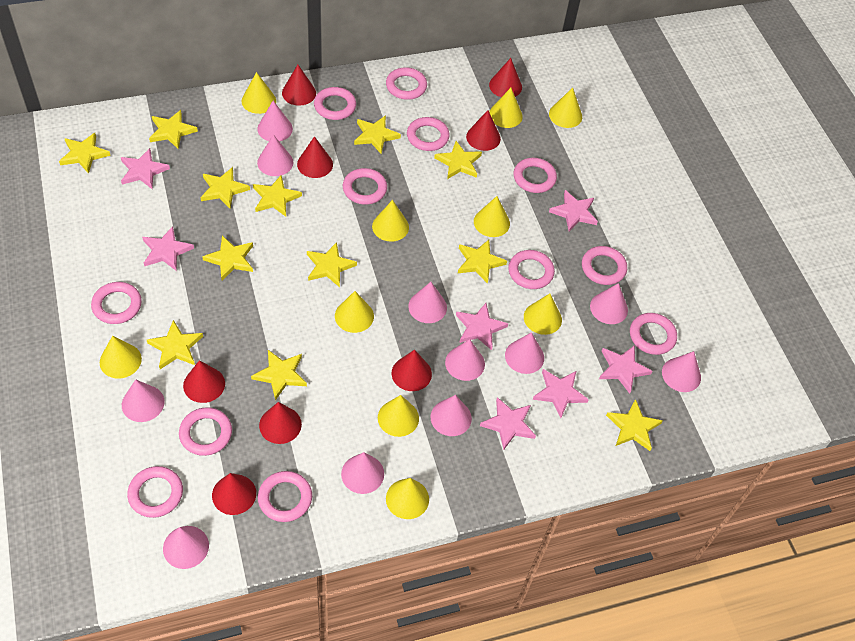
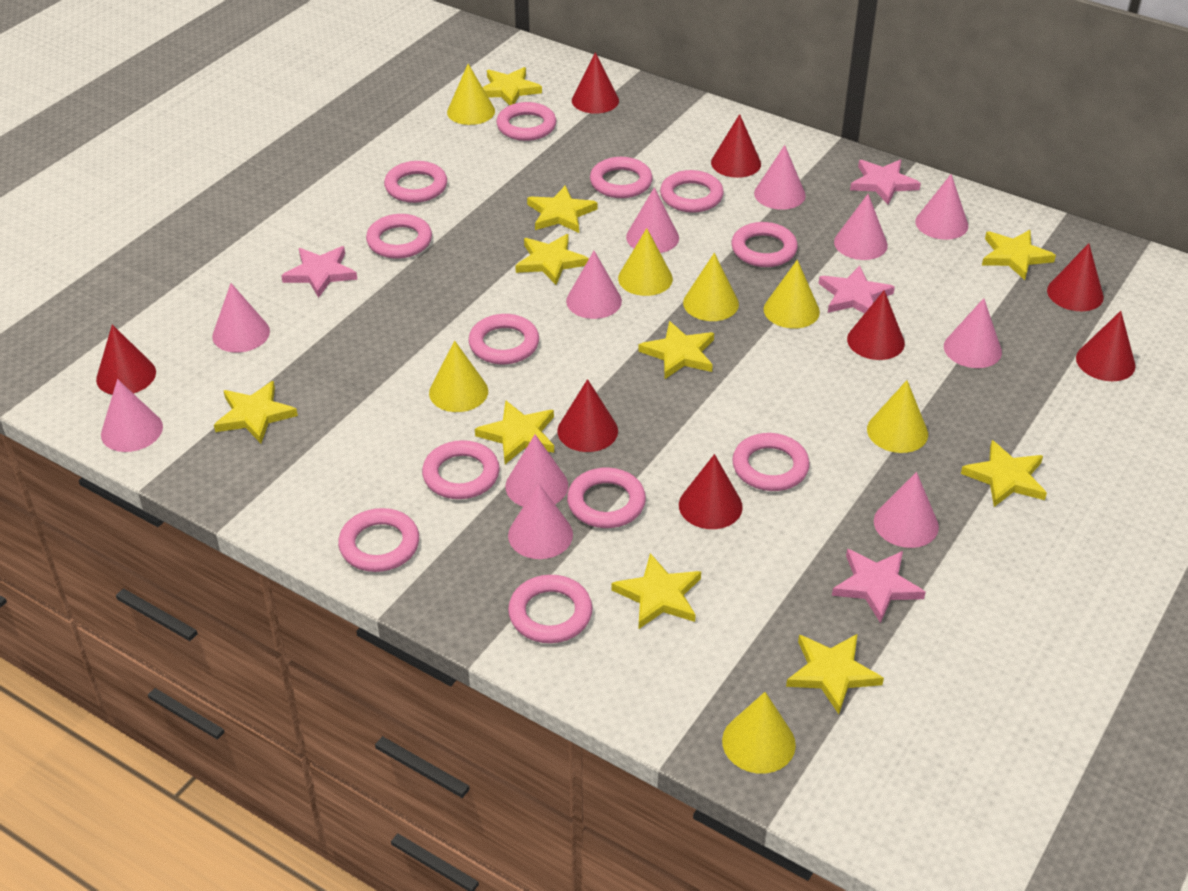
pink star: 7 -> 4
yellow cone: 10 -> 7
yellow star: 12 -> 10

